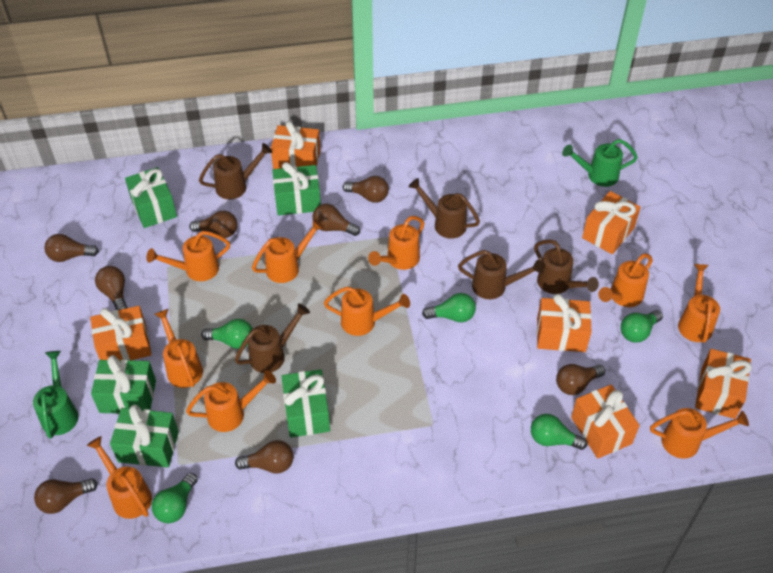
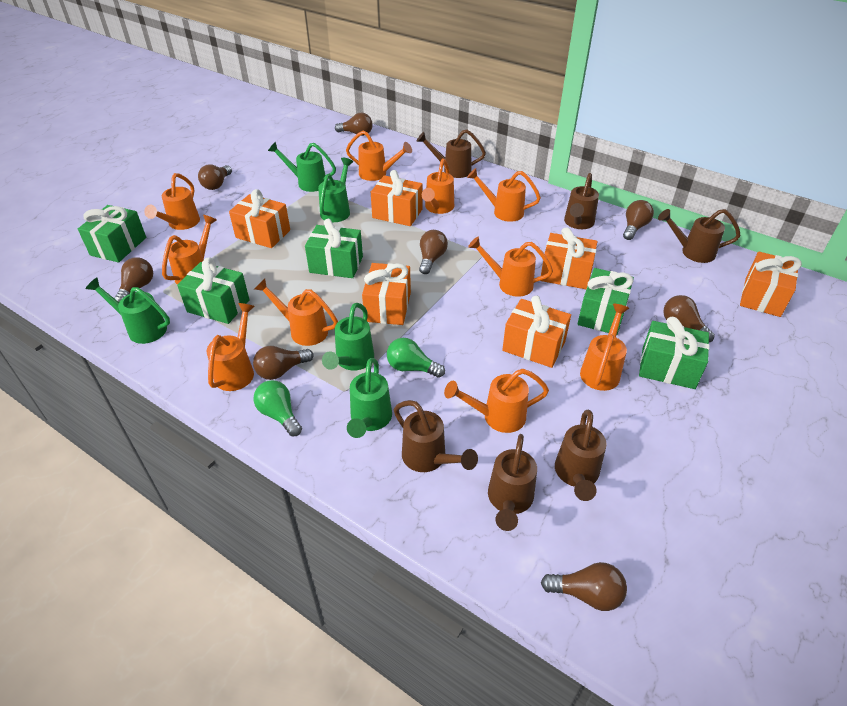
brown watering can: 5 -> 6
green light bulb: 5 -> 2
green watering can: 2 -> 5

